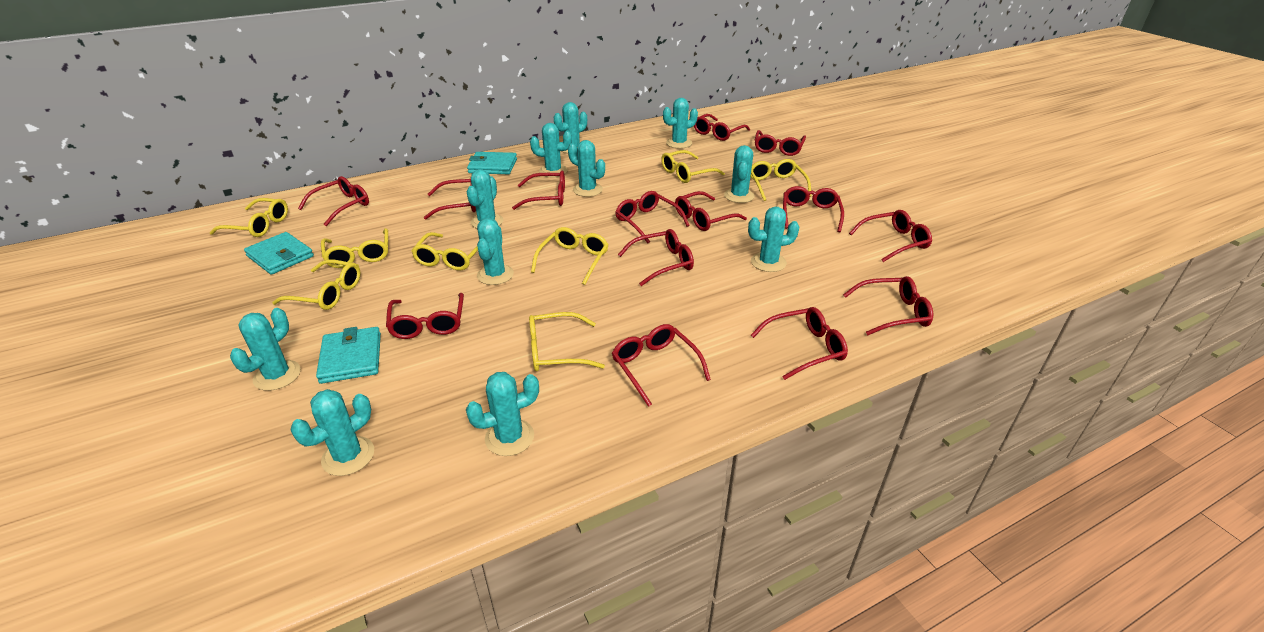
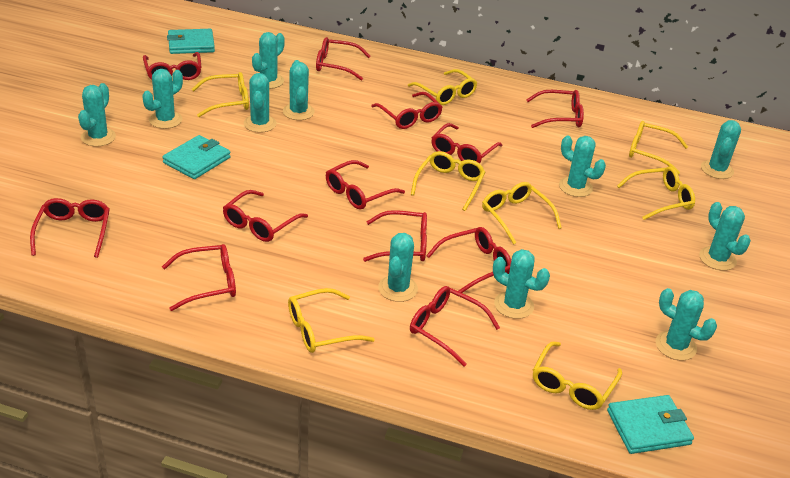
red glasses: 14 -> 12

